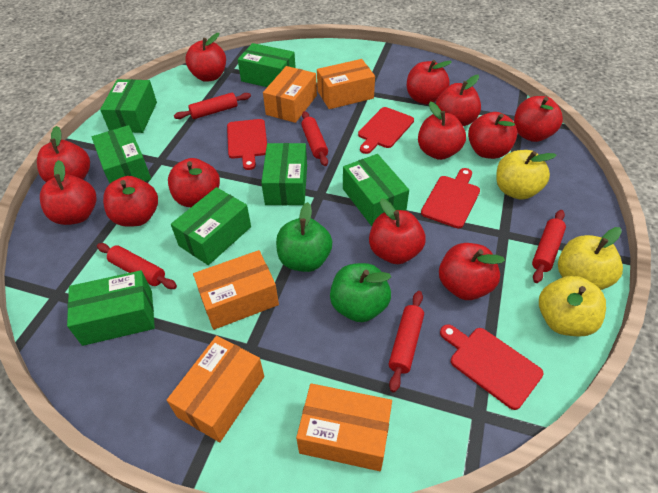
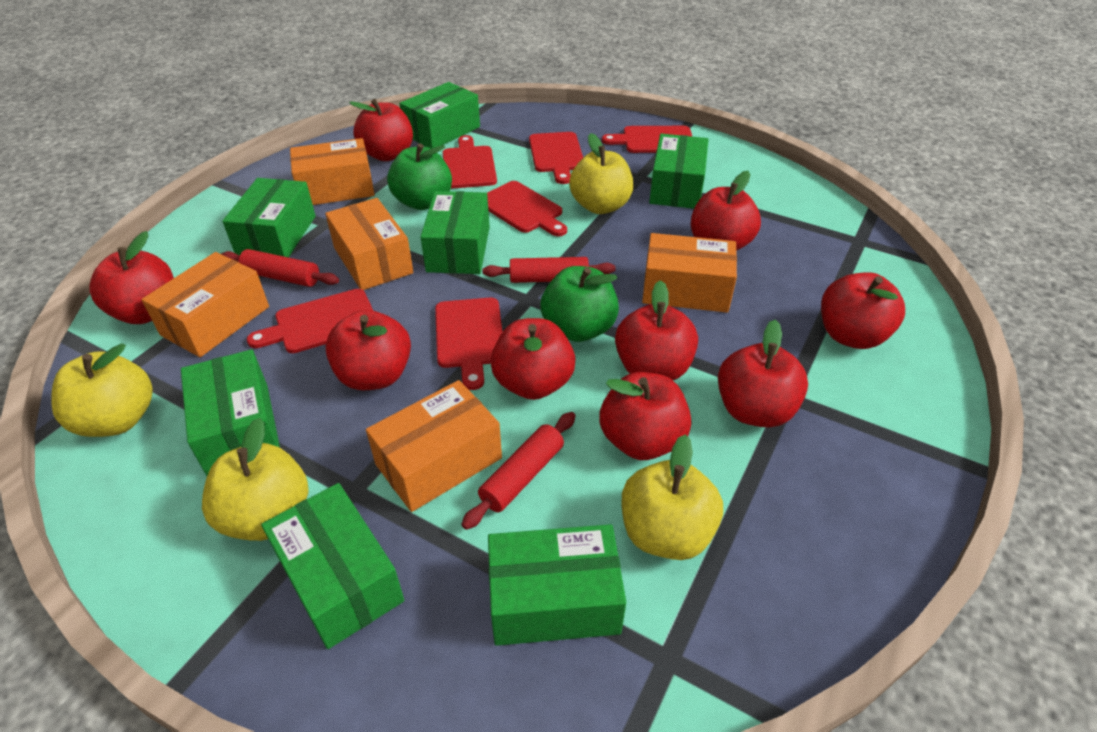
red apple: 12 -> 9
red cutting board: 4 -> 6
red rolling pin: 5 -> 3
yellow apple: 3 -> 4

